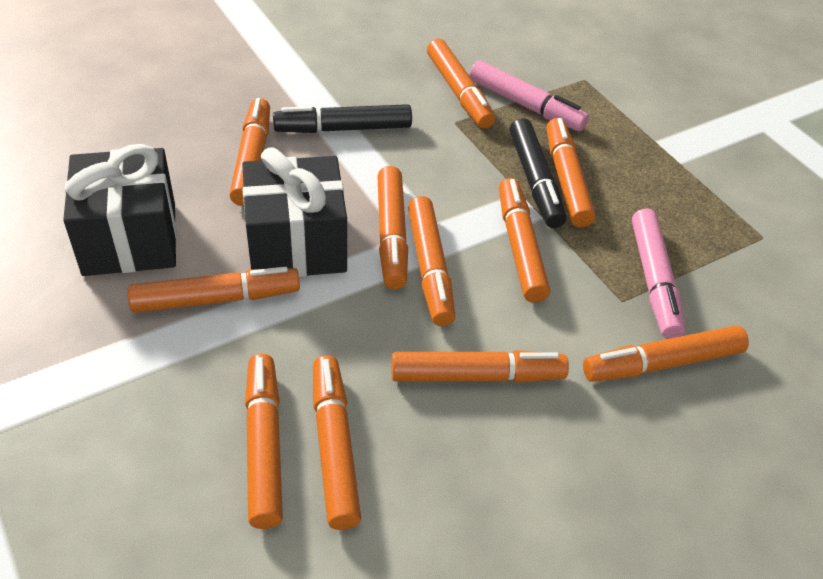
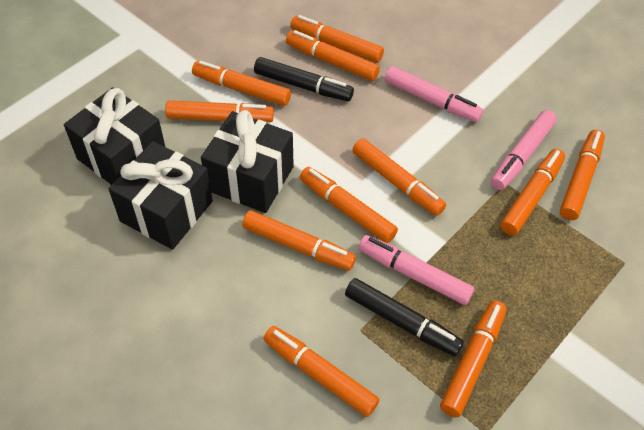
black gift: 2 -> 3
pink marker: 2 -> 3

